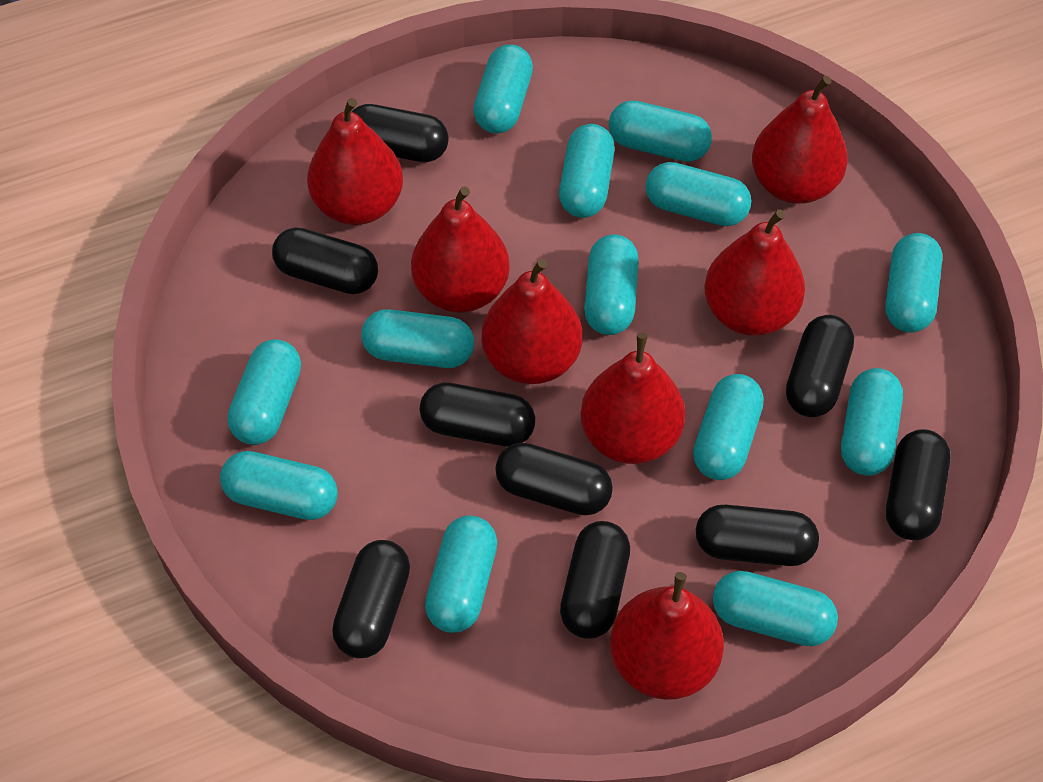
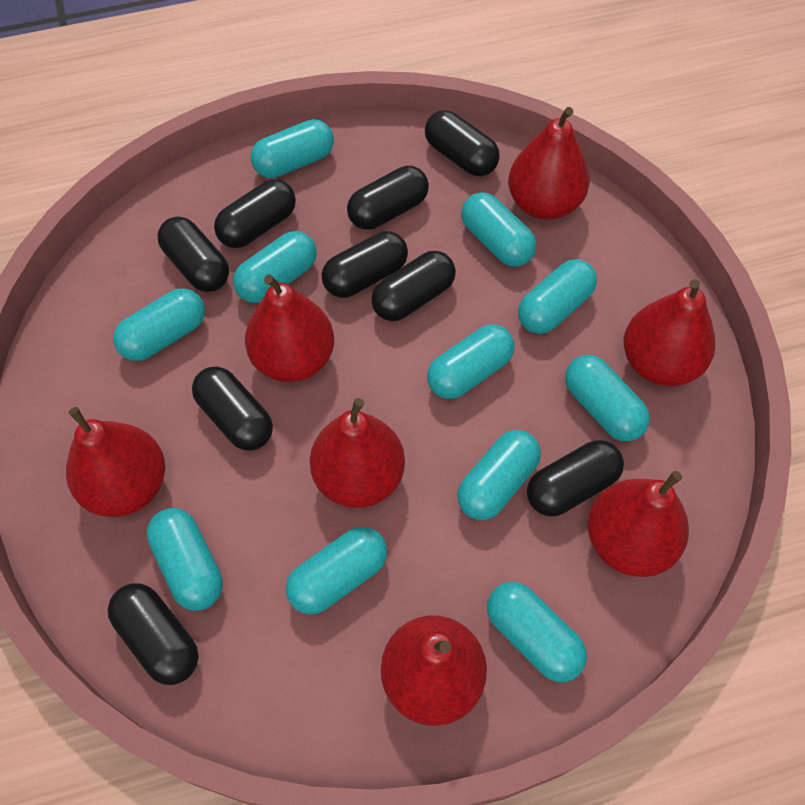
turquoise capsule: 13 -> 11

